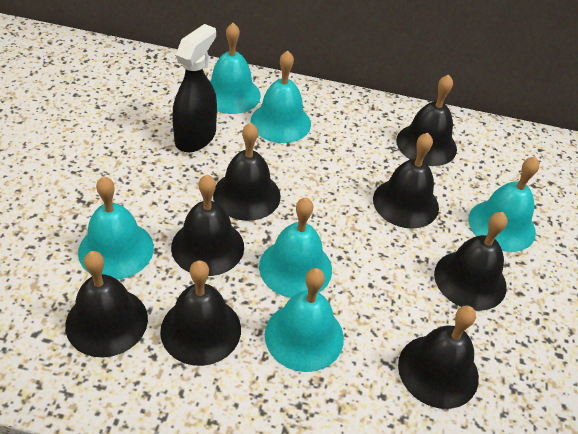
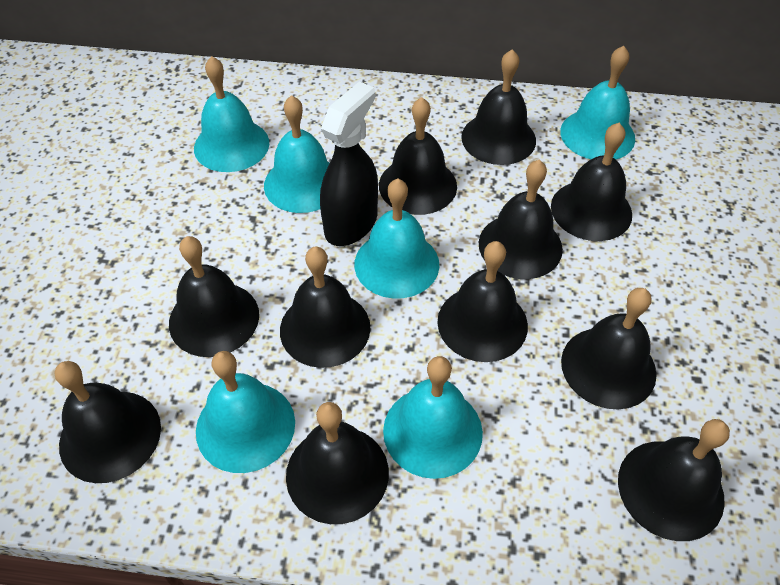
black bell: 8 -> 11

